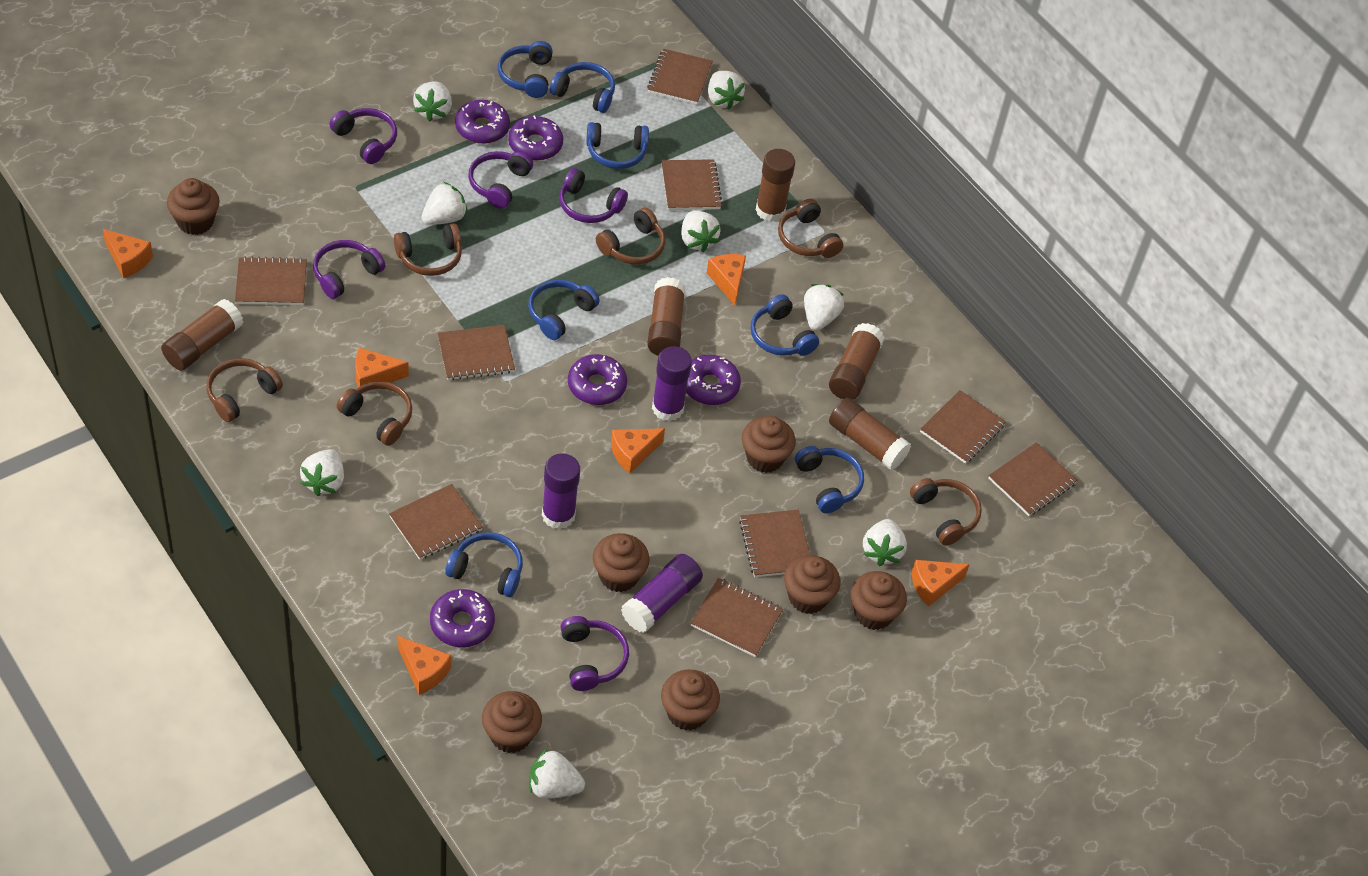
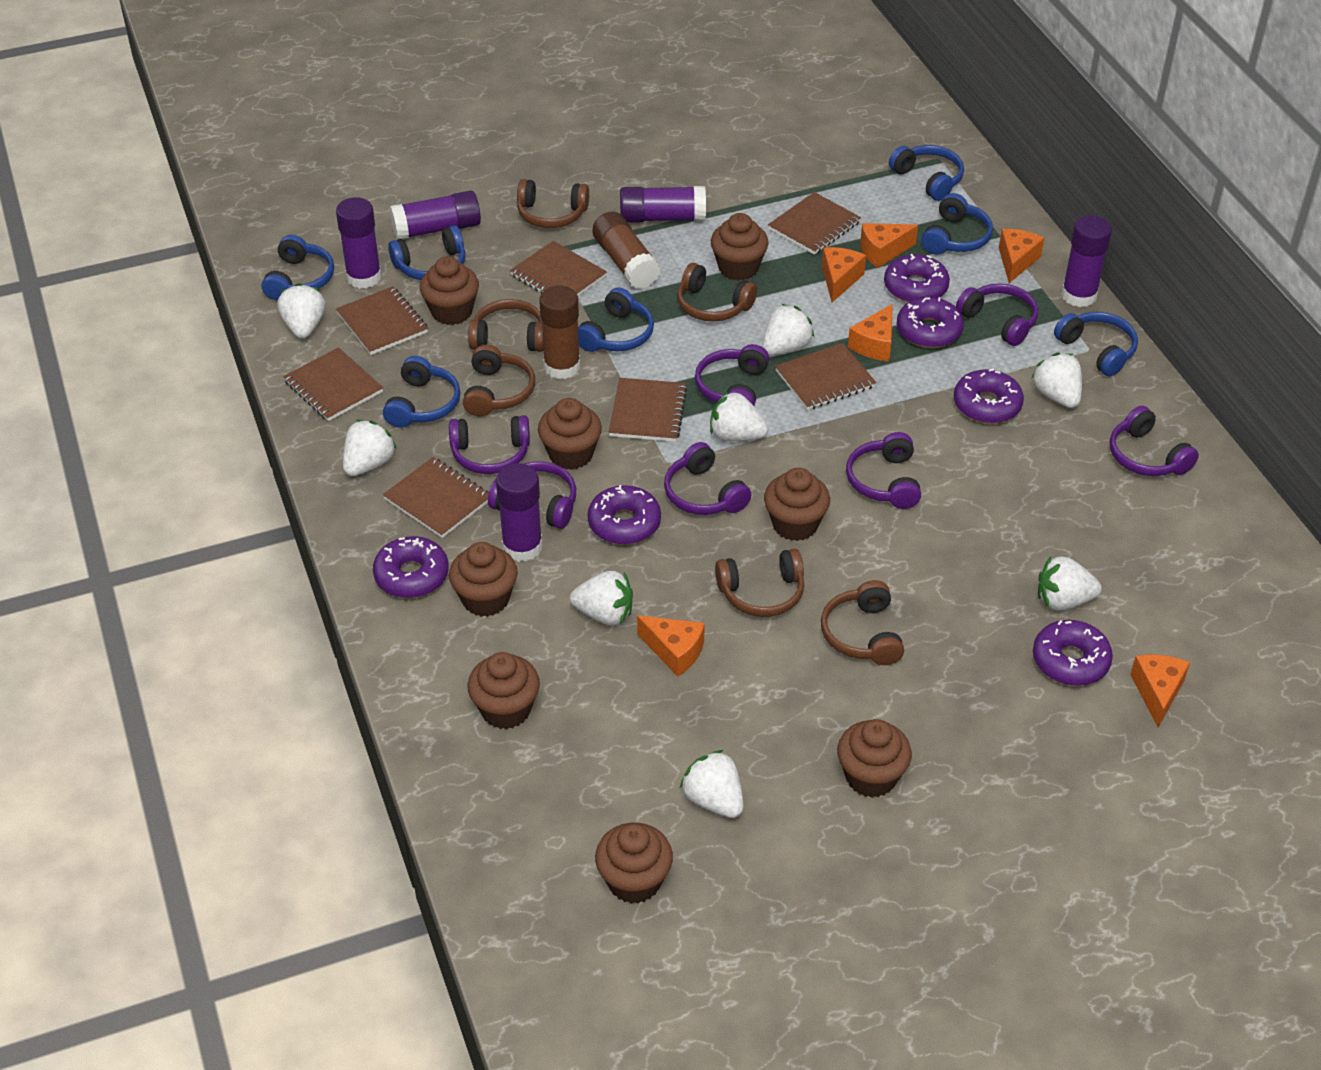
brown cupcake: 7 -> 8
brown glue stick: 5 -> 2
brown notebook: 9 -> 7
purple donut: 5 -> 6
purple glue stick: 3 -> 5
purple headphones: 5 -> 7

